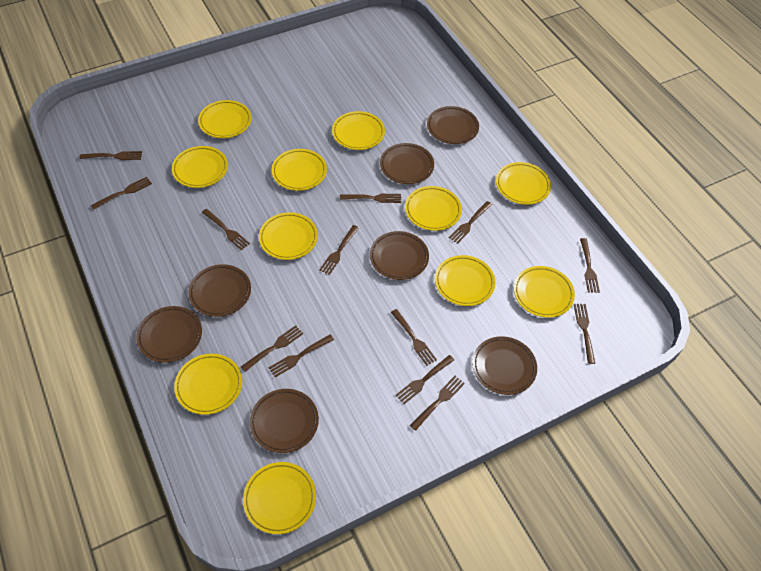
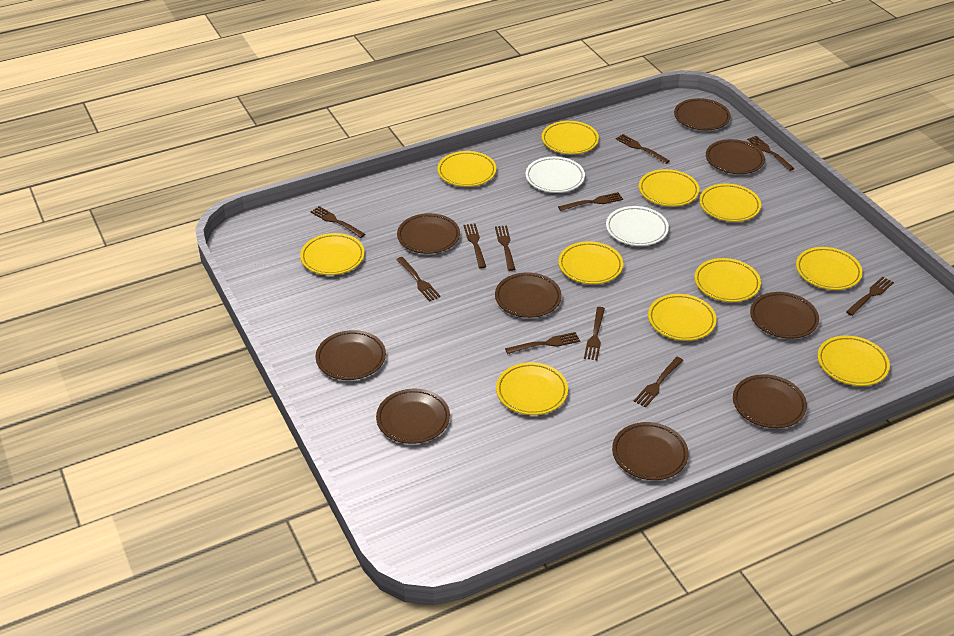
brown fork: 13 -> 11
brown plate: 7 -> 9
white plate: 0 -> 2

